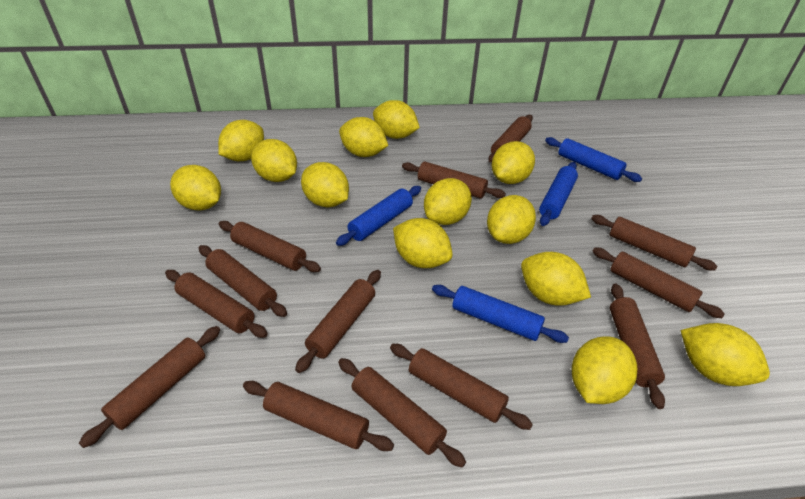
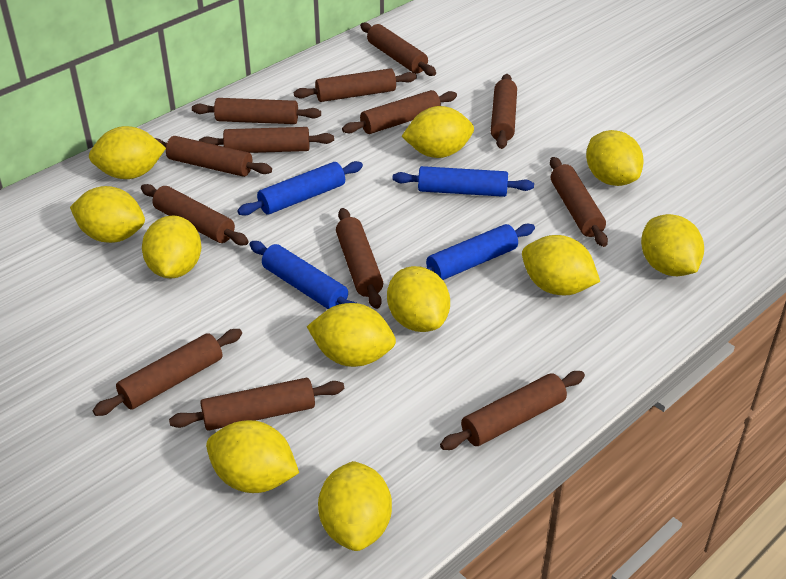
yellow lemon: 13 -> 11

